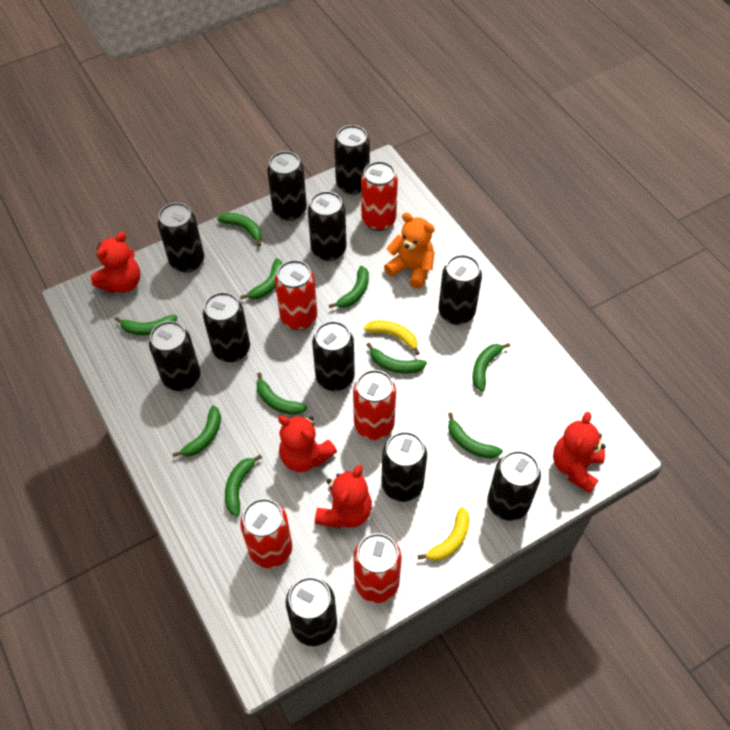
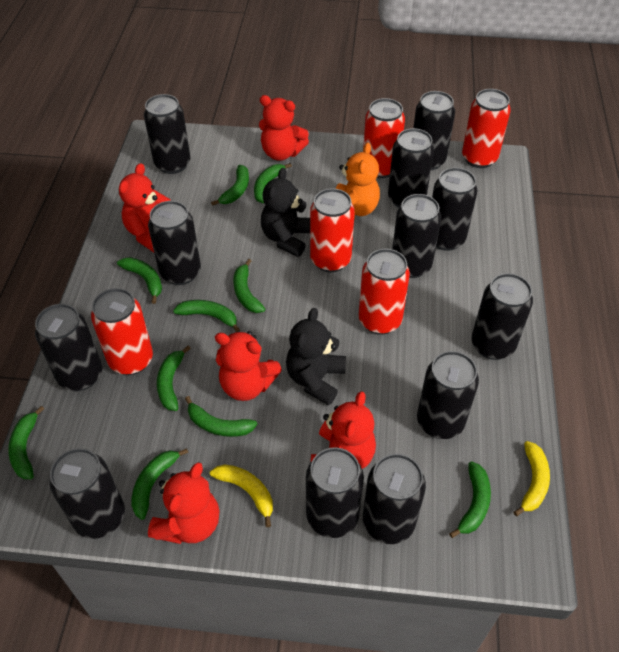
black can: 11 -> 12
black teddy bear: 0 -> 2
red teddy bear: 4 -> 5

